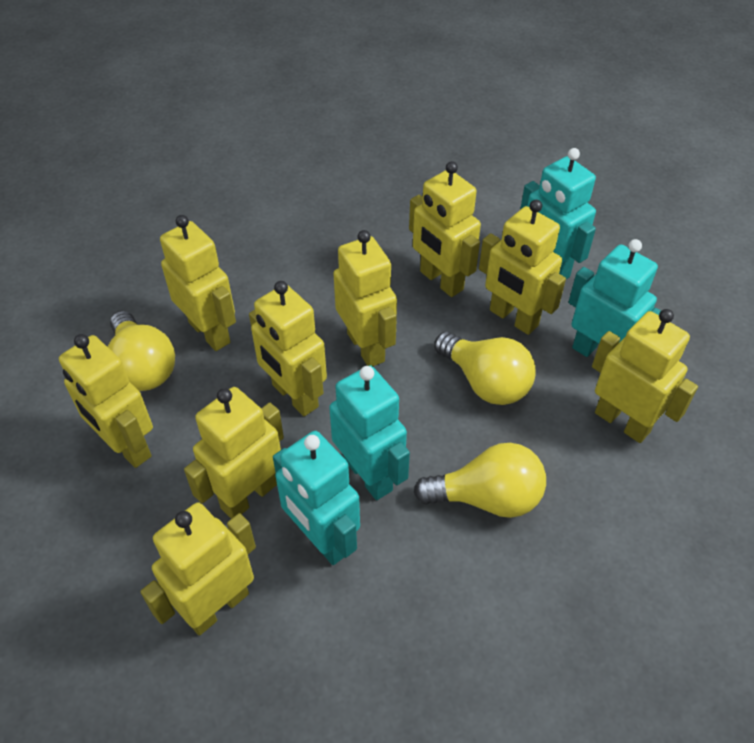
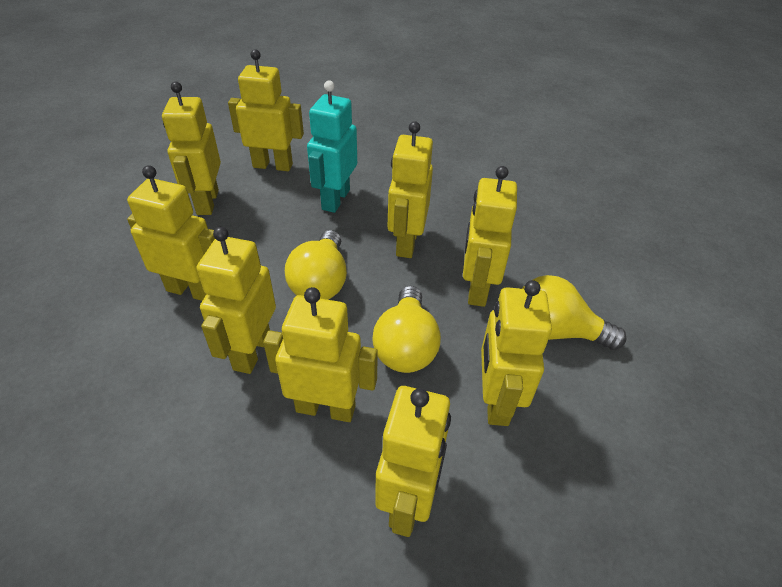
turquoise robot: 4 -> 1

